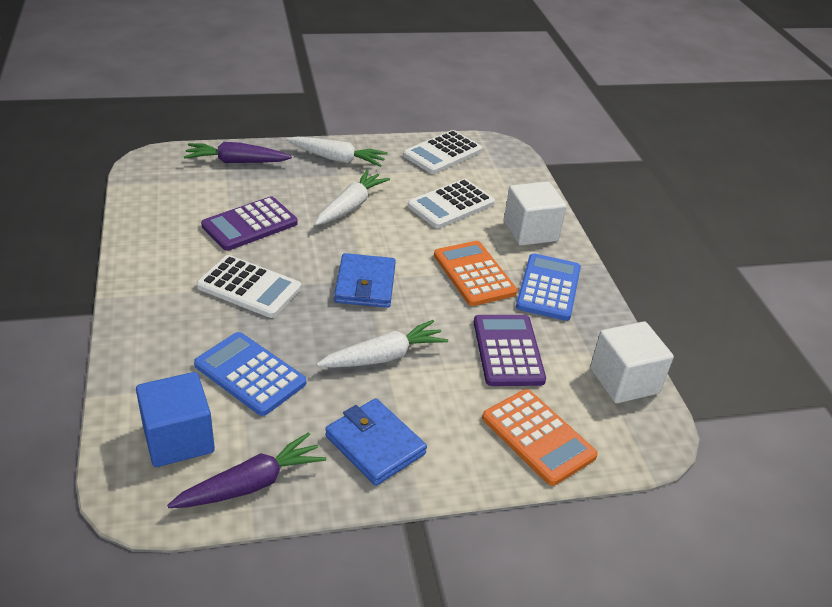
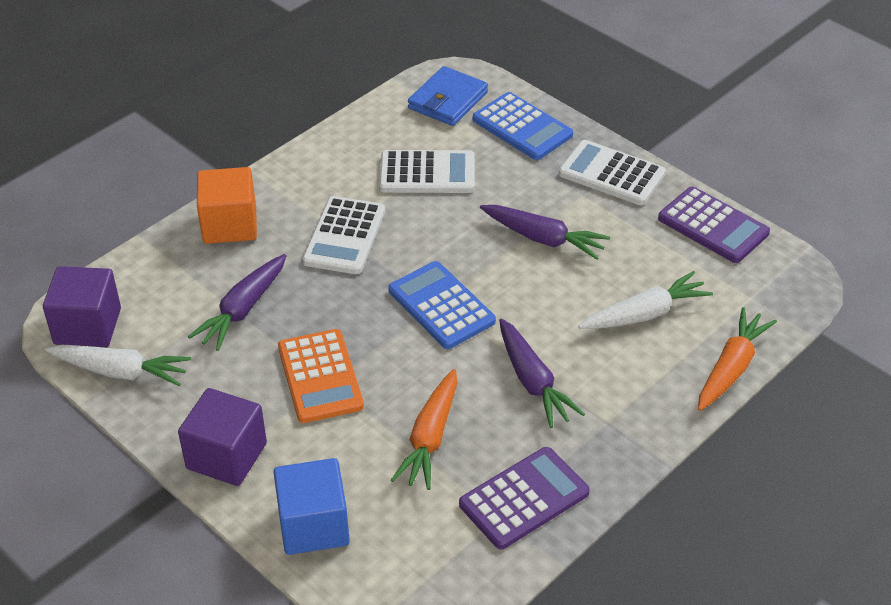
blue wallet: 2 -> 1
orange calculator: 2 -> 1
orange carrot: 0 -> 2
orange cube: 0 -> 1
purple carrot: 2 -> 3
purple cube: 0 -> 2
white carrot: 3 -> 2
white cube: 2 -> 0

